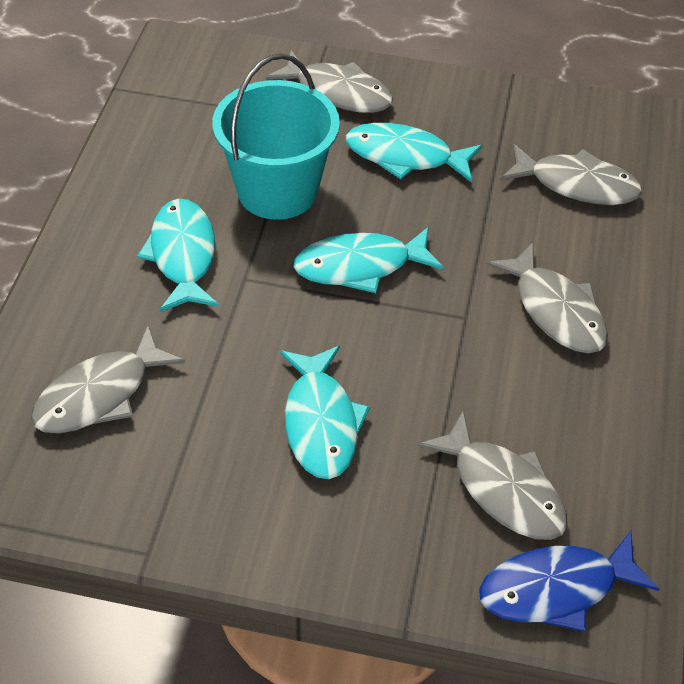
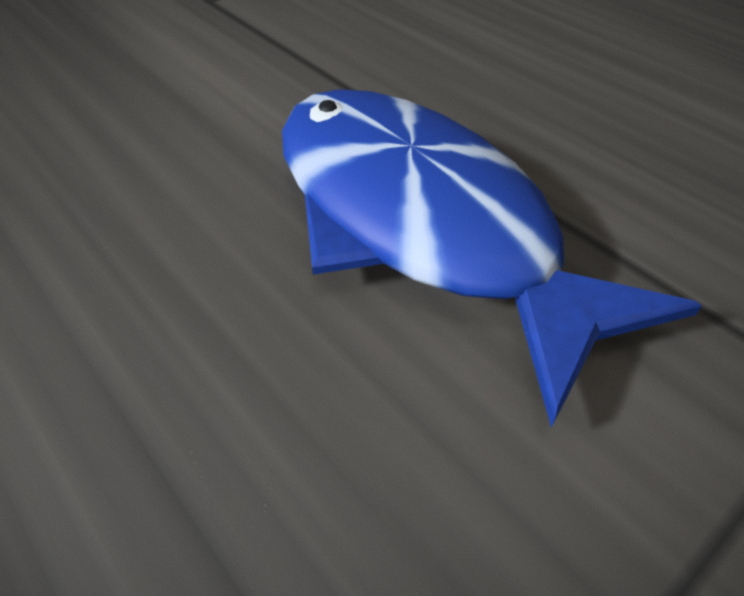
grey fish: 5 -> 0
turquoise bucket: 1 -> 0
turquoise fish: 4 -> 0

